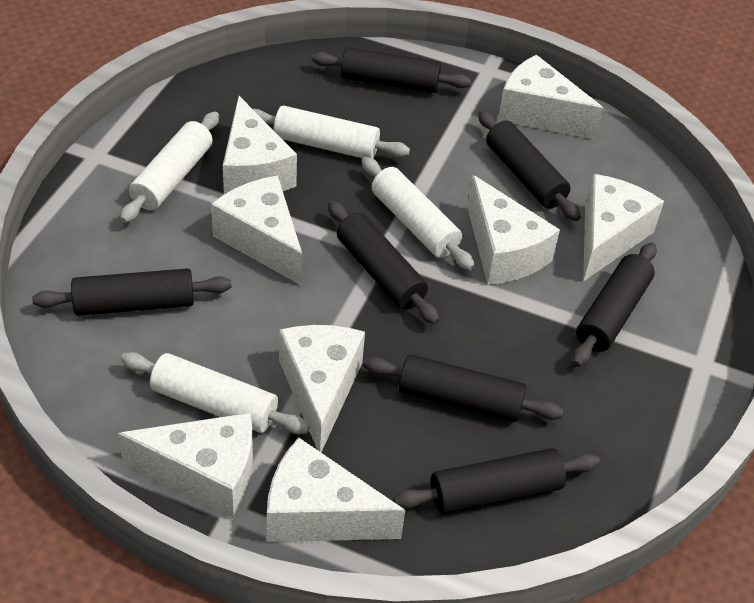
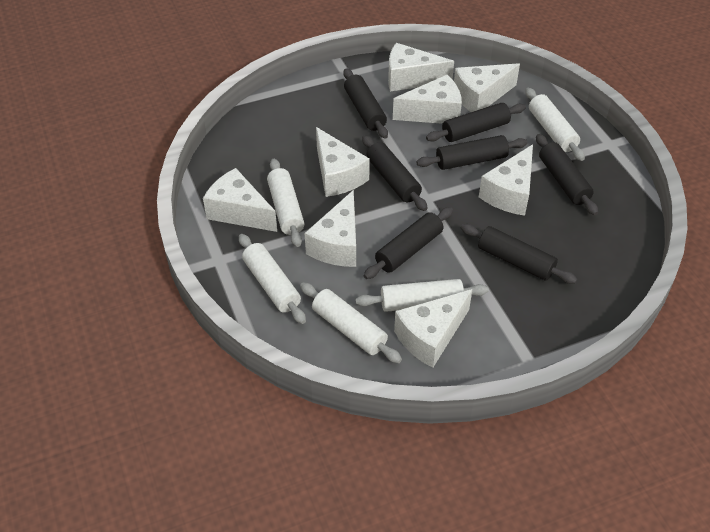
white rolling pin: 4 -> 5

